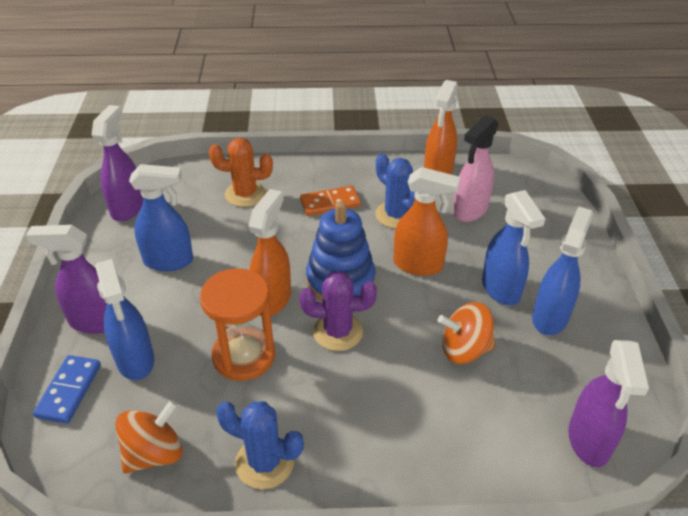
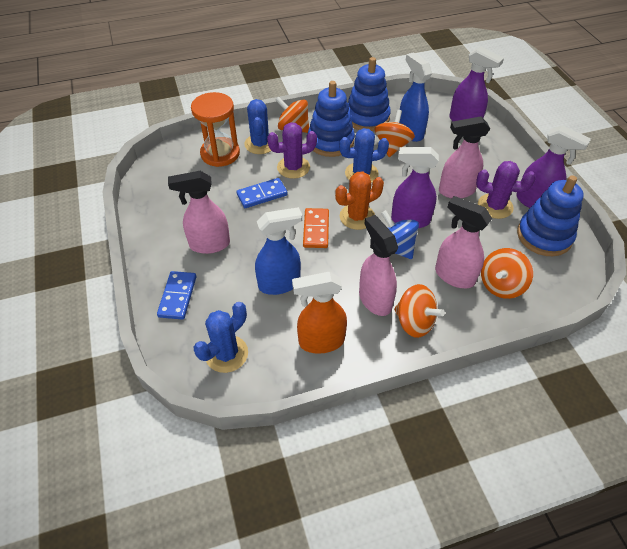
blue cactus: 2 -> 3
blue domino: 1 -> 2
blue spinning top: 0 -> 1
blue spray bottle: 4 -> 2
blue stacking toy: 1 -> 3
orange spinning top: 2 -> 4
orange spray bottle: 3 -> 1
pink spray bottle: 1 -> 4
purple cactus: 1 -> 2

